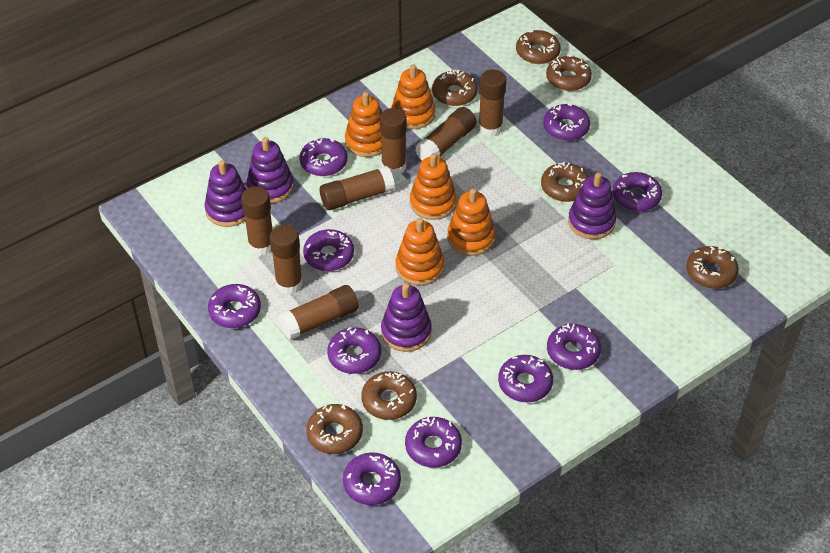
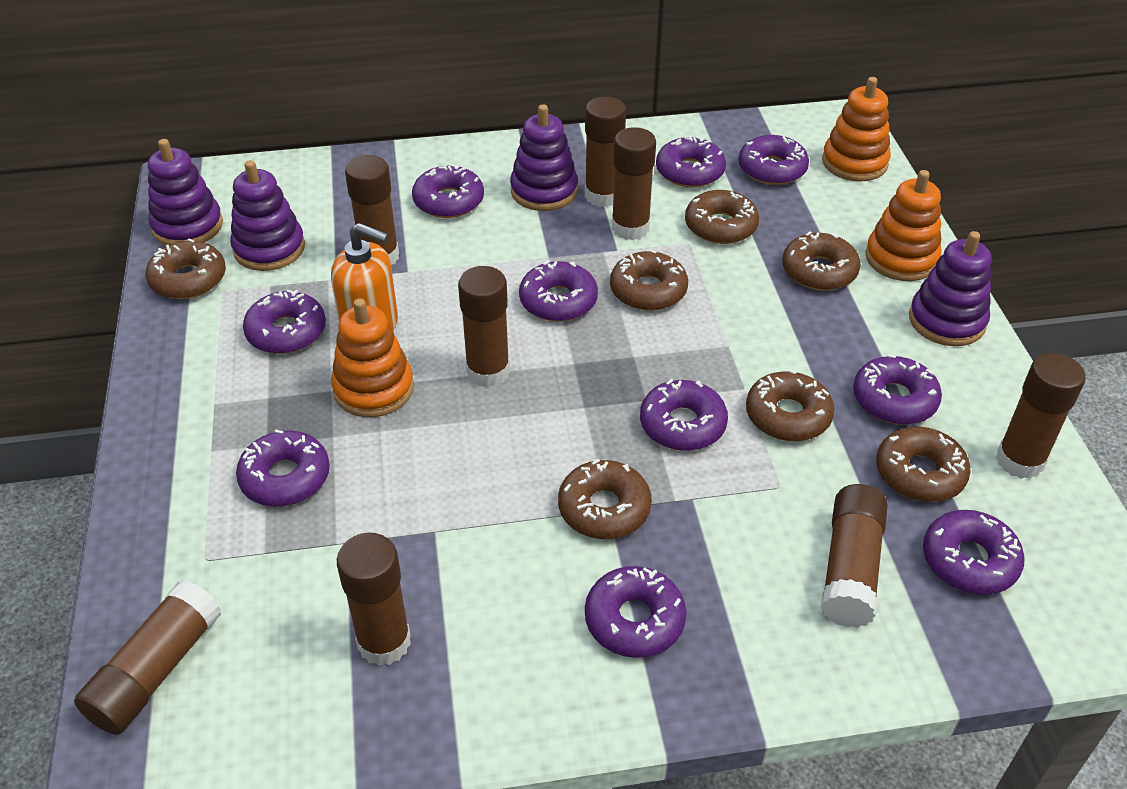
brown glue stick: 7 -> 8
orange soap dispenser: 0 -> 1
orange stacking toy: 5 -> 3

